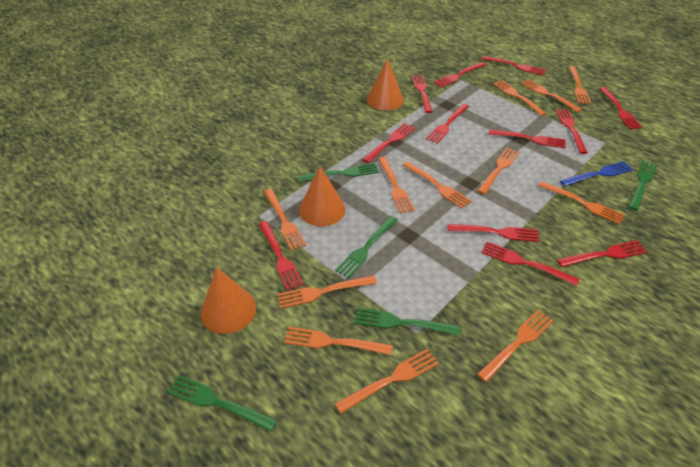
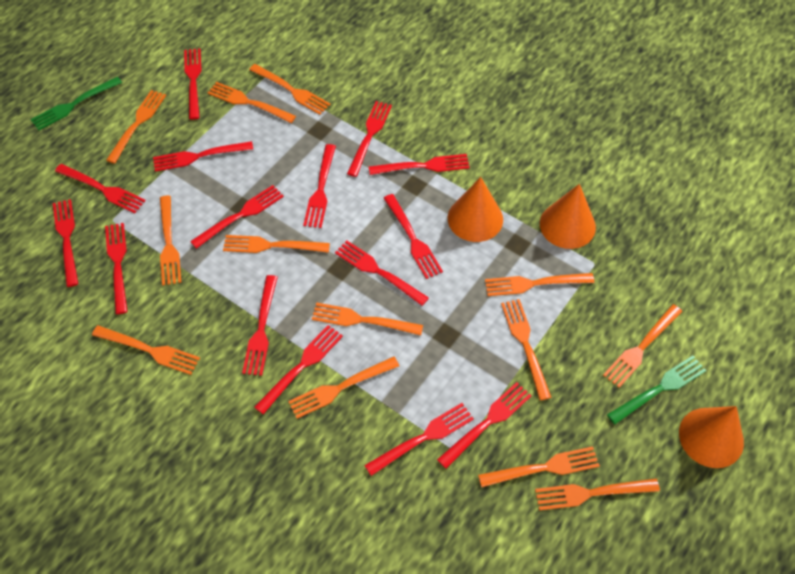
blue fork: 1 -> 0
green fork: 5 -> 2
orange fork: 12 -> 13
red fork: 12 -> 15

